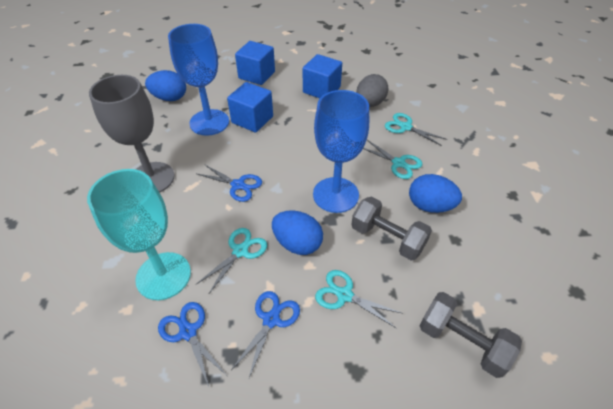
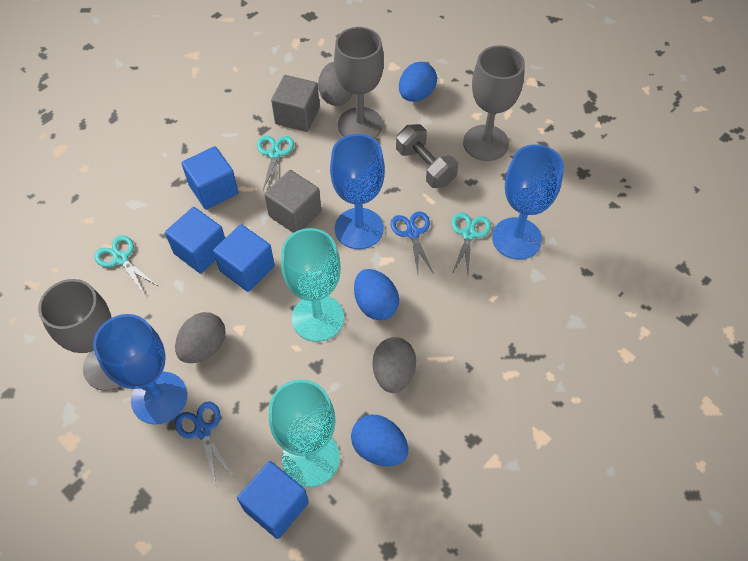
blue cube: 3 -> 4
blue goblet: 2 -> 3
blue scissors: 3 -> 2
grey cube: 0 -> 2
grey dumbbell: 2 -> 1
grey egg: 1 -> 3
grey goblet: 1 -> 3
turquoise goblet: 1 -> 2
turquoise scissors: 4 -> 3

